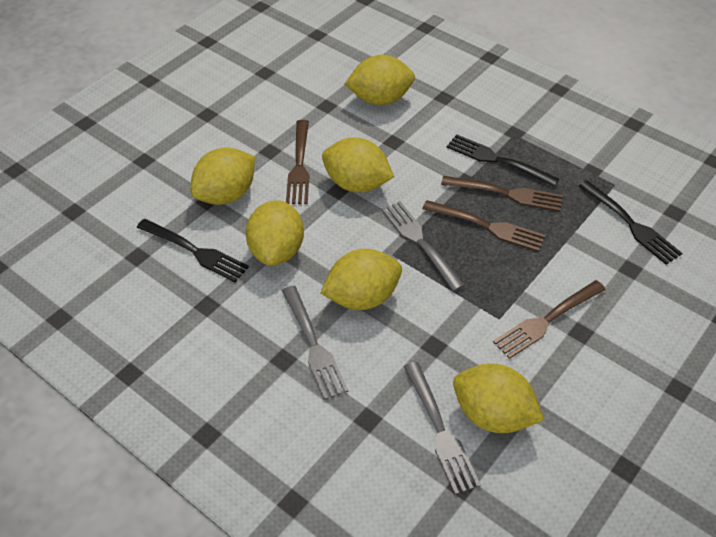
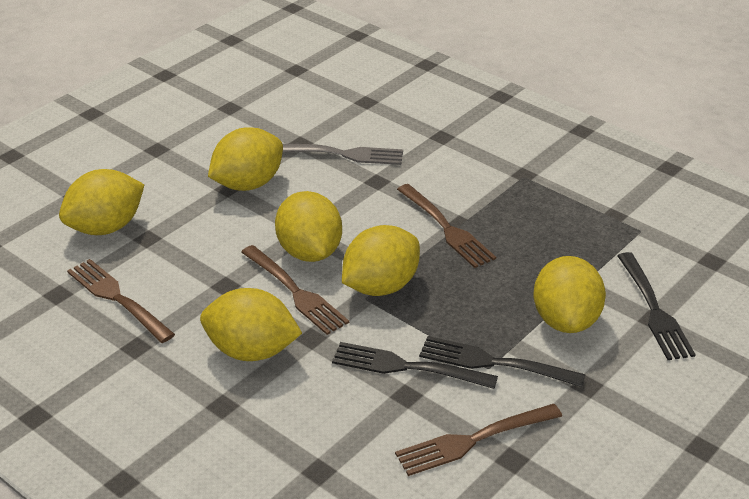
grey fork: 3 -> 1

